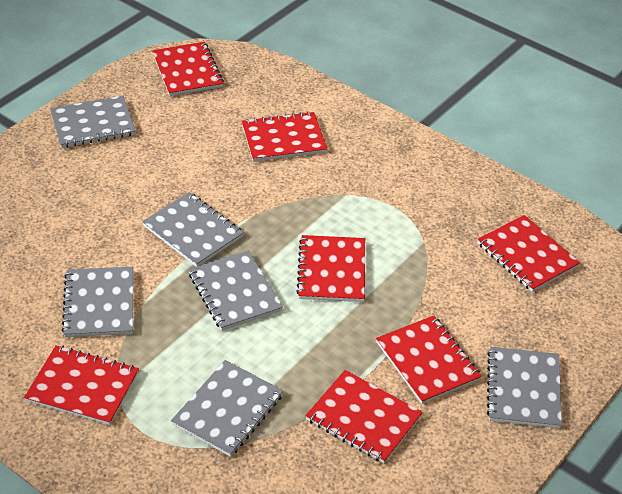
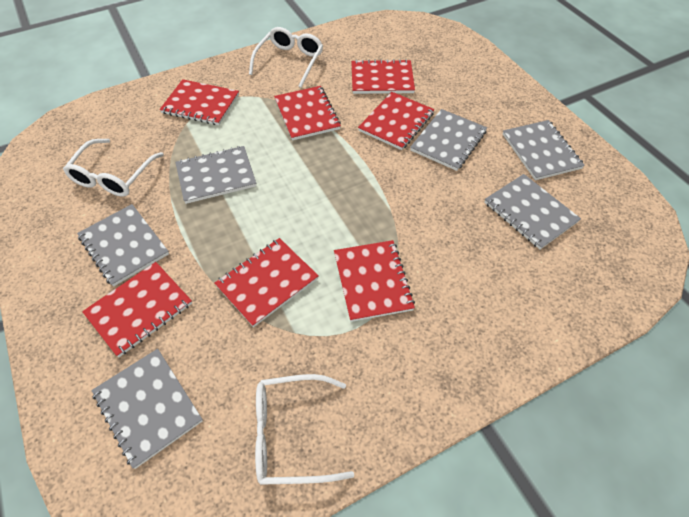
white glasses: 0 -> 3

